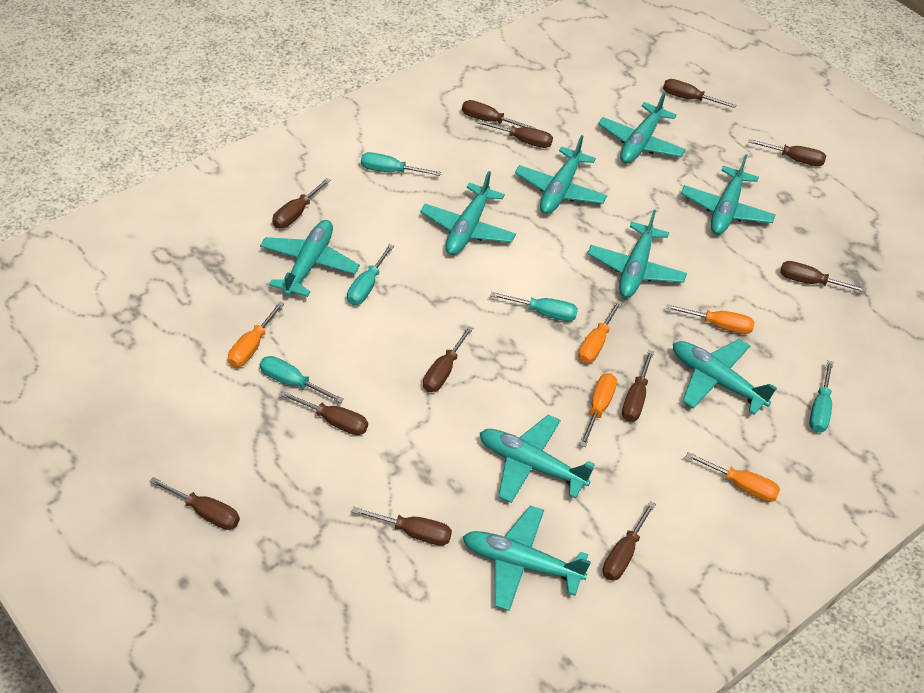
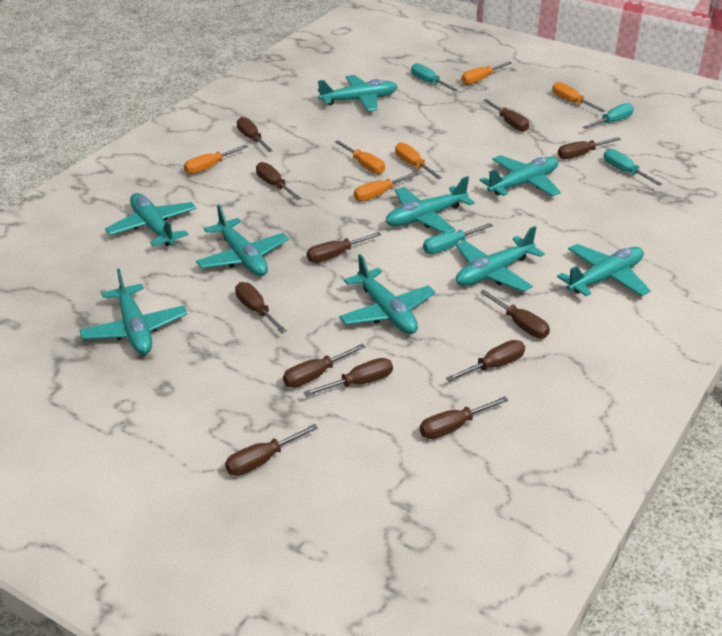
orange screwdriver: 5 -> 6
turquoise screwdriver: 5 -> 4

